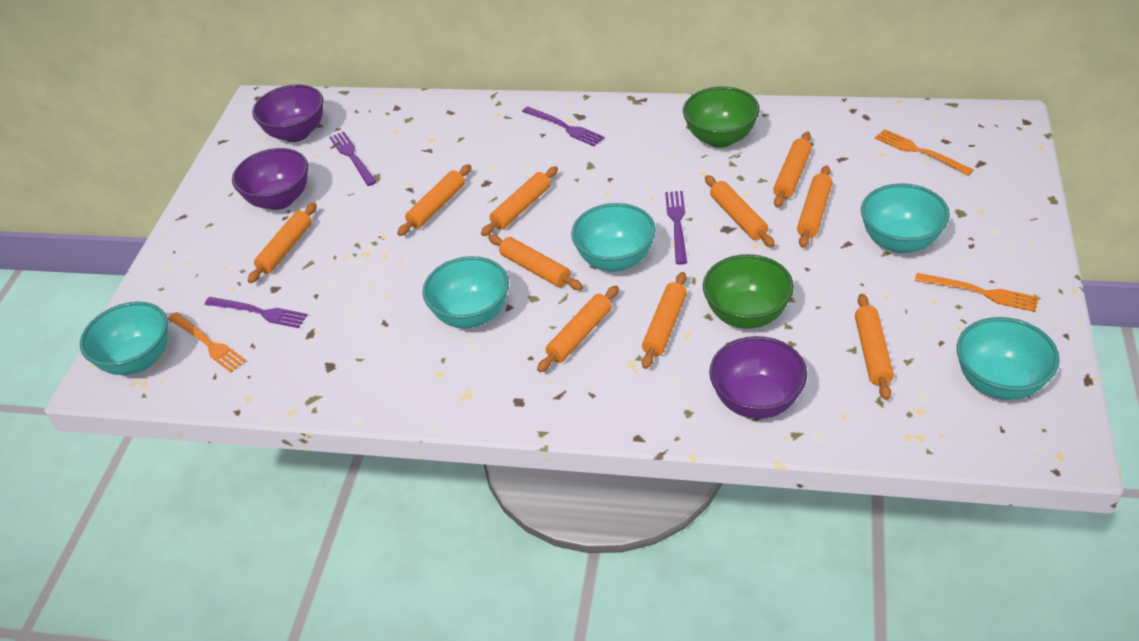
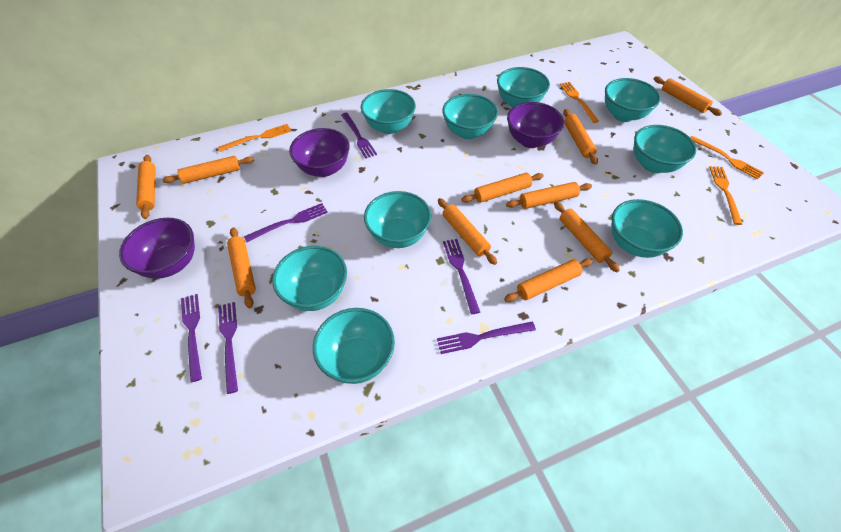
green bowl: 2 -> 0
orange fork: 3 -> 4
purple fork: 4 -> 6
turquoise bowl: 5 -> 9

